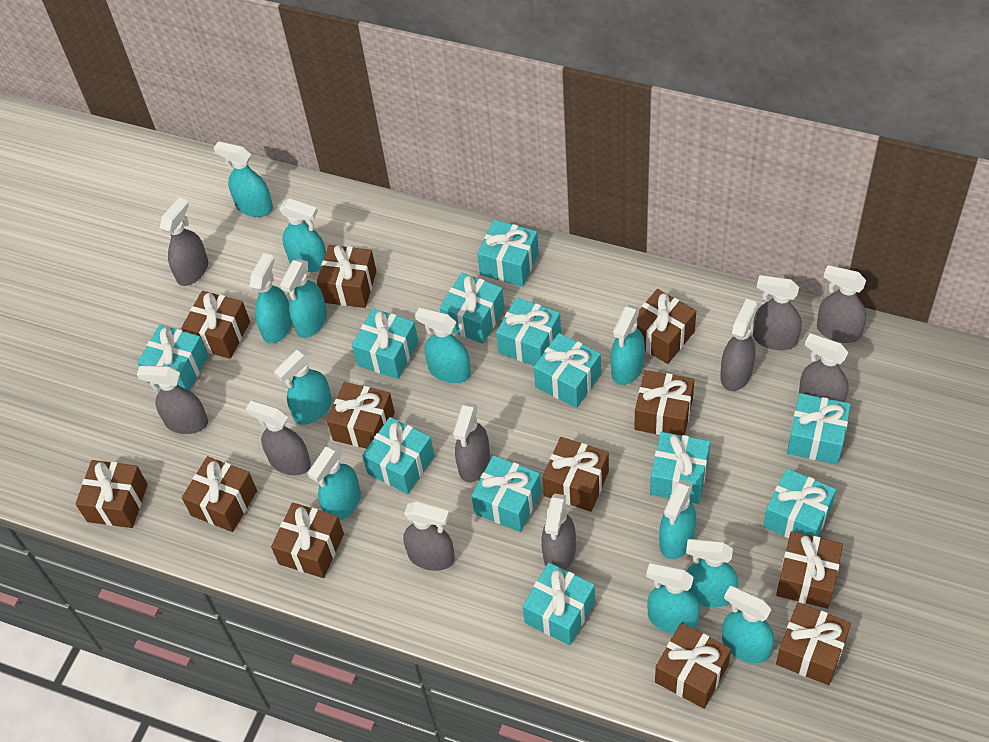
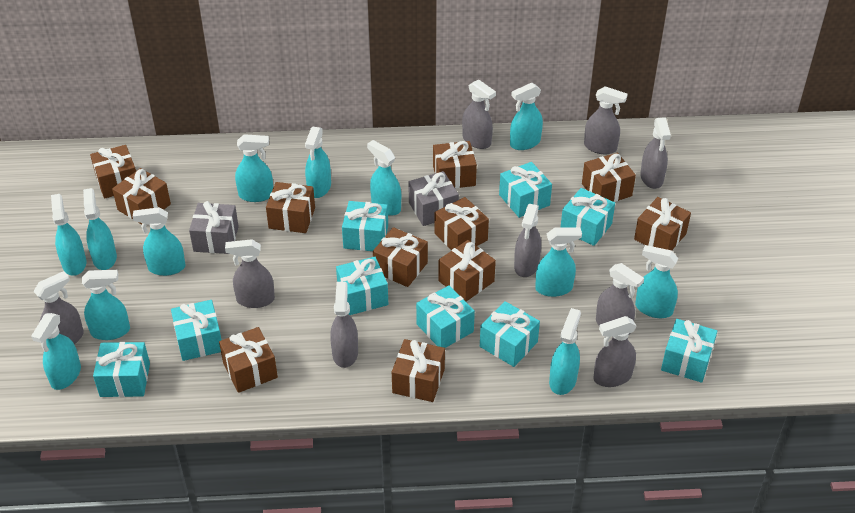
brown gift: 12 -> 11
grey gift: 0 -> 2
grey spray bottle: 10 -> 9
turquoise gift: 12 -> 9

